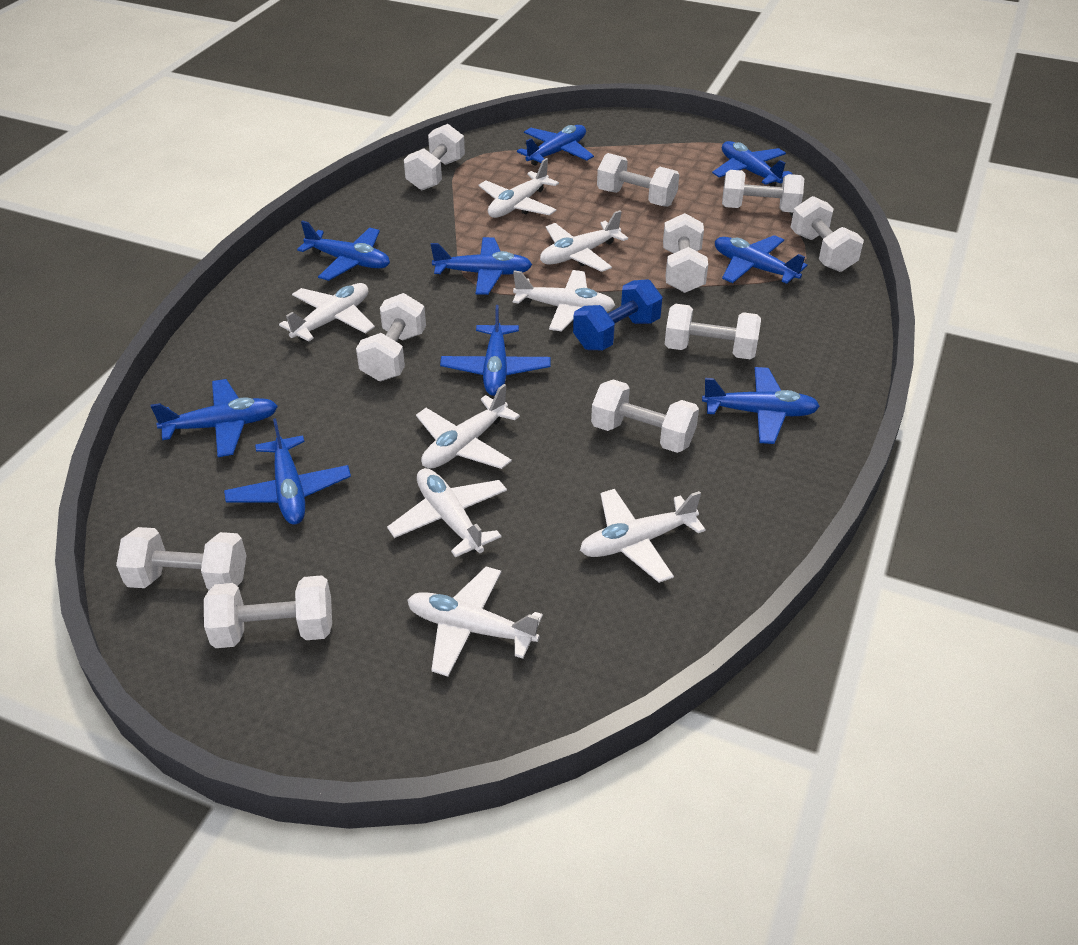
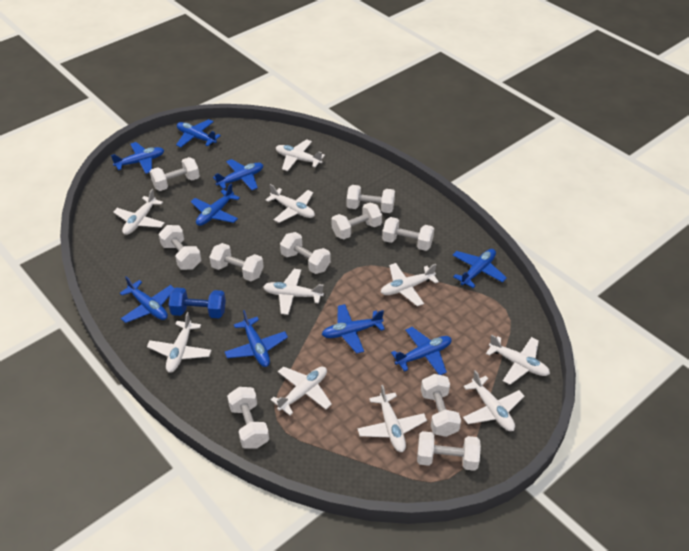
white plane: 8 -> 10

